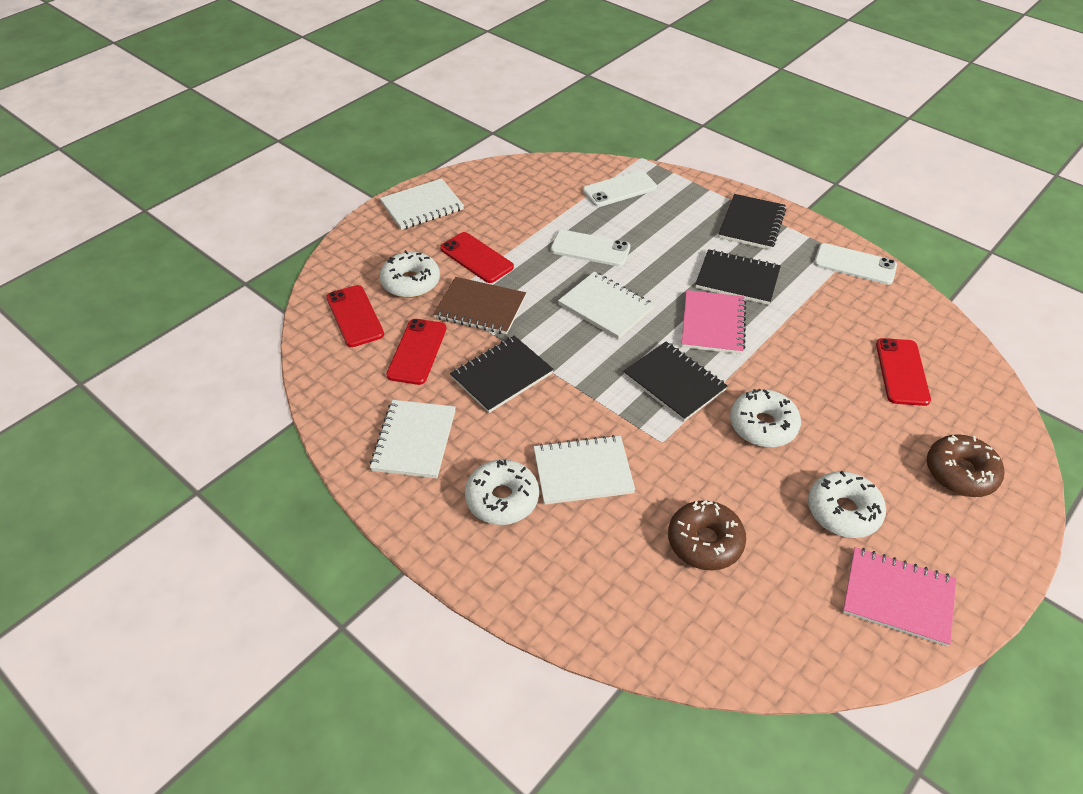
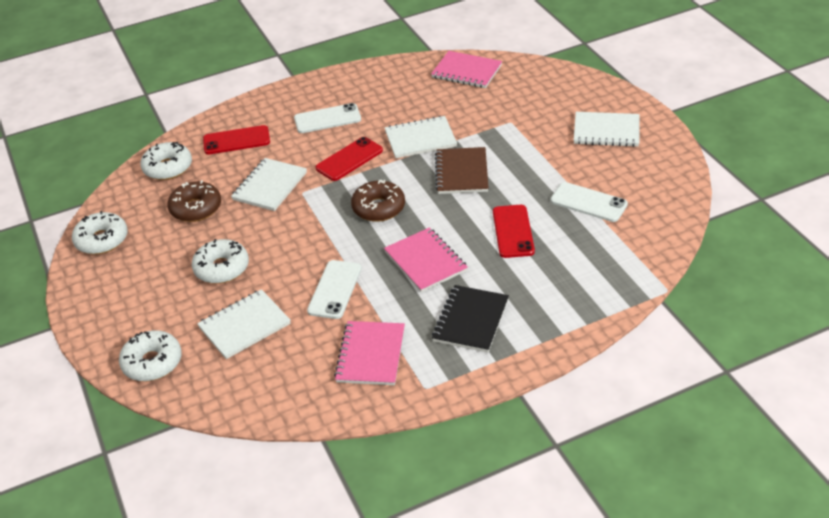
black notebook: 4 -> 1
pink notebook: 2 -> 3
red phone: 4 -> 3

